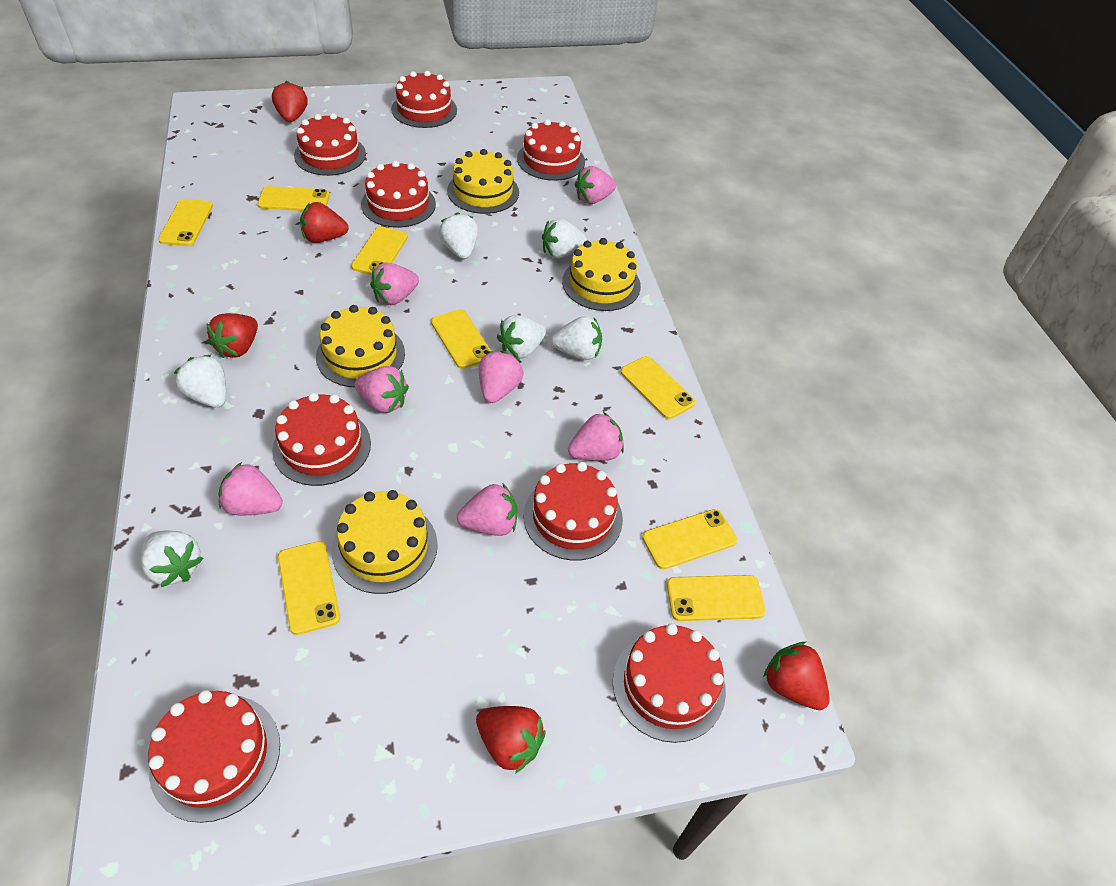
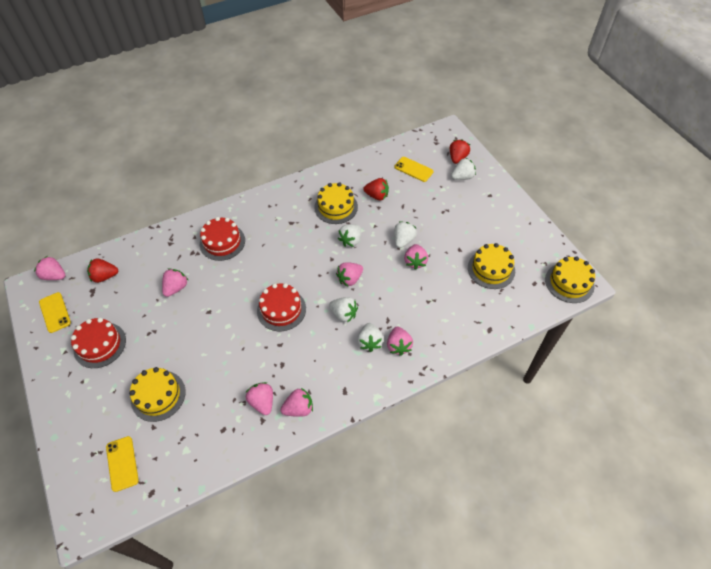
red cake: 8 -> 3
red strawberry: 5 -> 3
white strawberry: 6 -> 5
yellow phone: 8 -> 3

